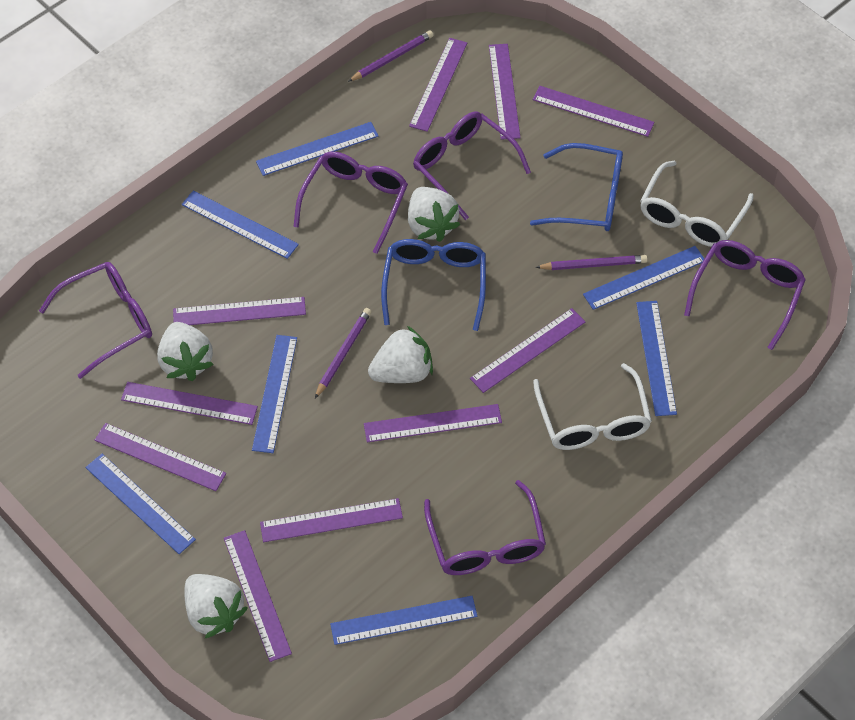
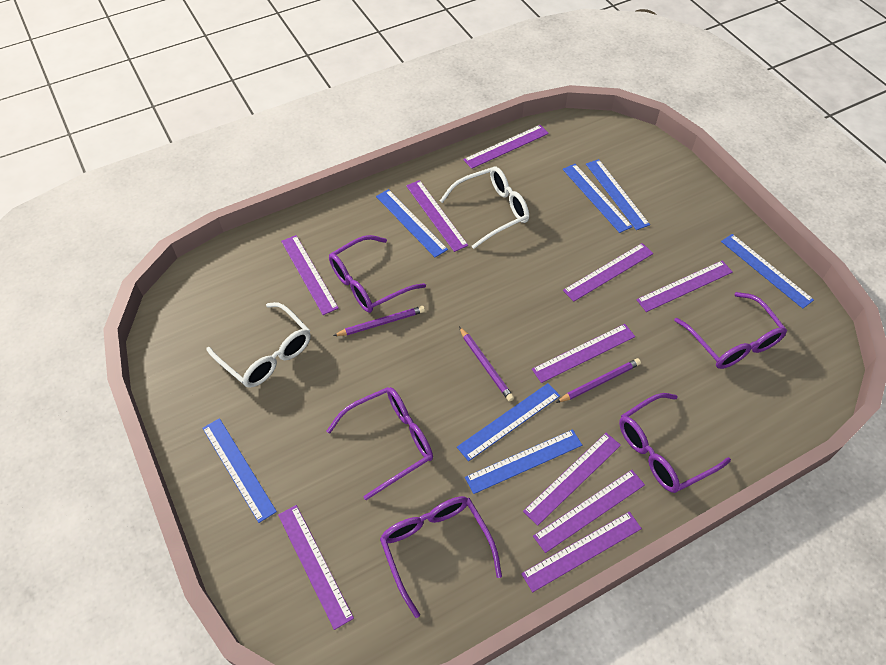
blue glasses: 2 -> 0
white strawberry: 4 -> 0

